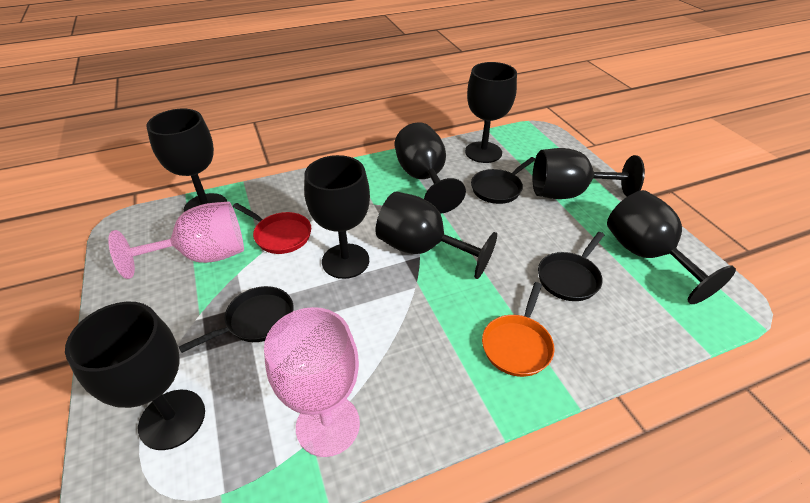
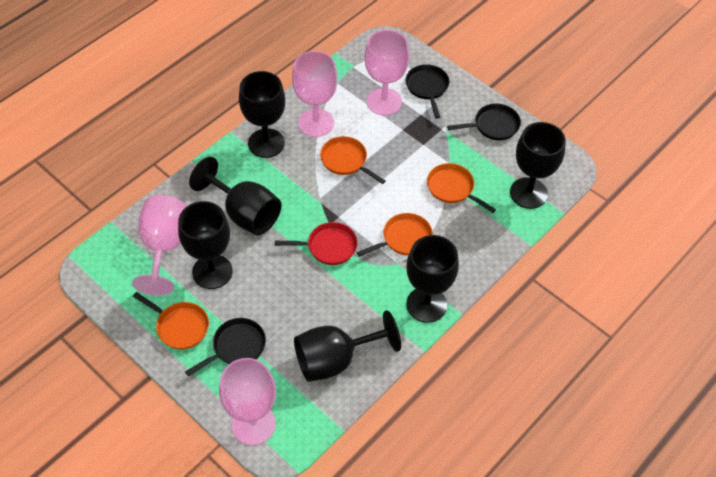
black goblet: 8 -> 6
orange pan: 1 -> 4
pink goblet: 2 -> 4

